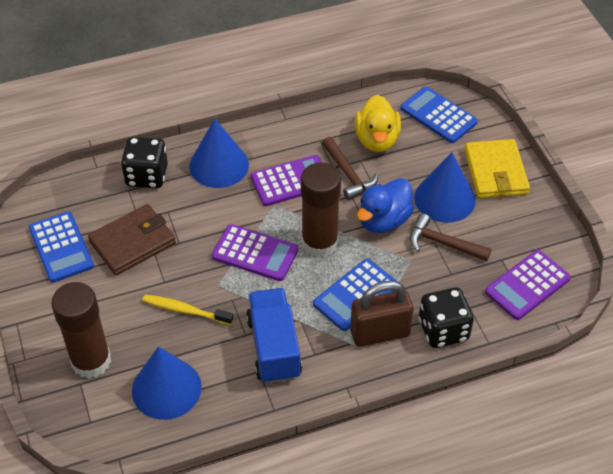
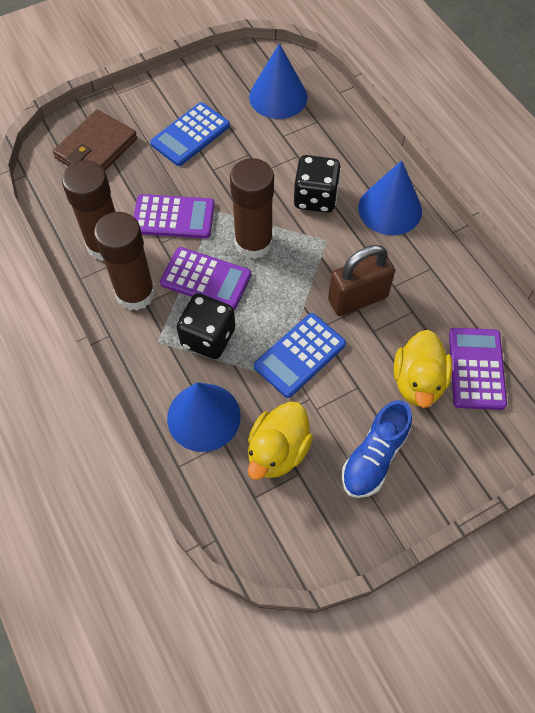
blue calculator: 3 -> 2
blue duck: 1 -> 0
blue shoe: 0 -> 1
blue truck: 1 -> 0
brown glue stick: 2 -> 3
brown hammer: 2 -> 0
yellow duck: 1 -> 2
yellow toothbrush: 1 -> 0
yellow wallet: 1 -> 0

